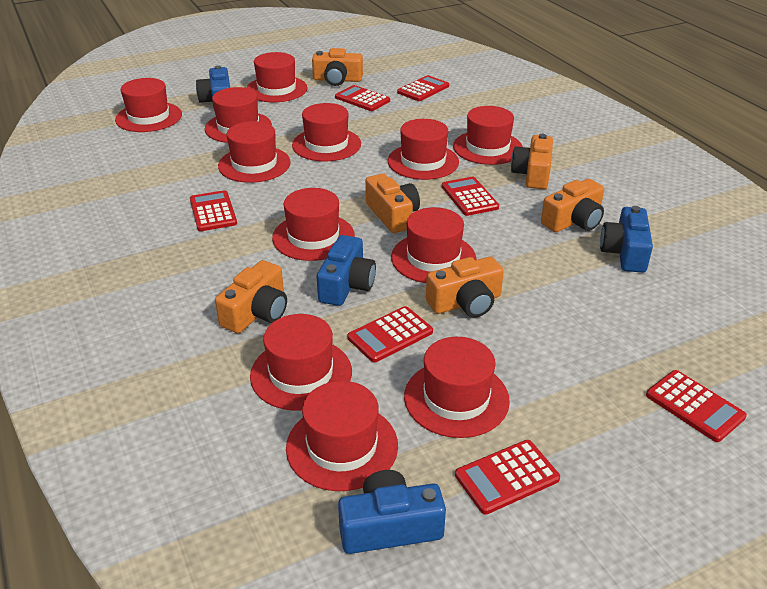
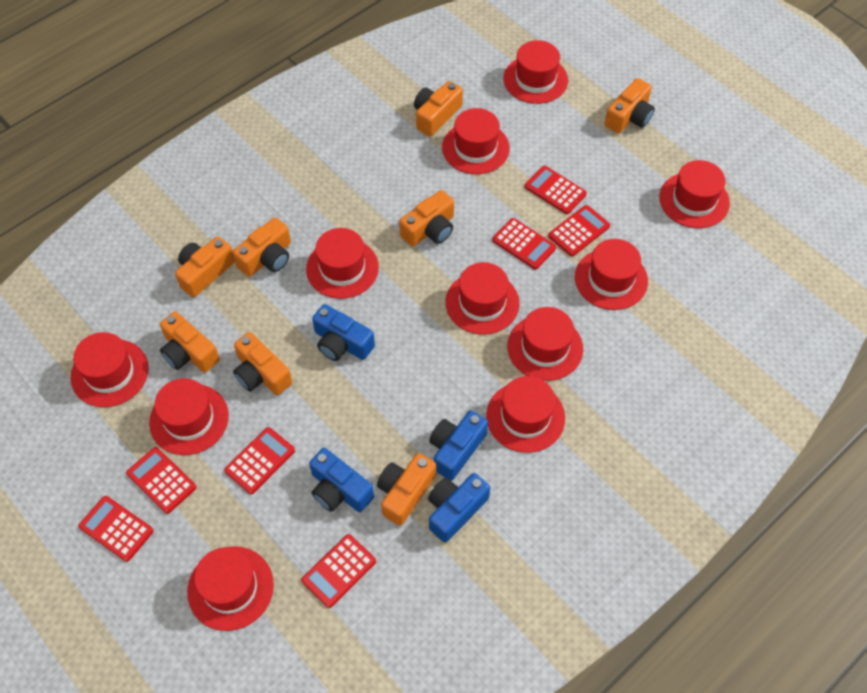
orange camera: 6 -> 8
red hat: 12 -> 11

